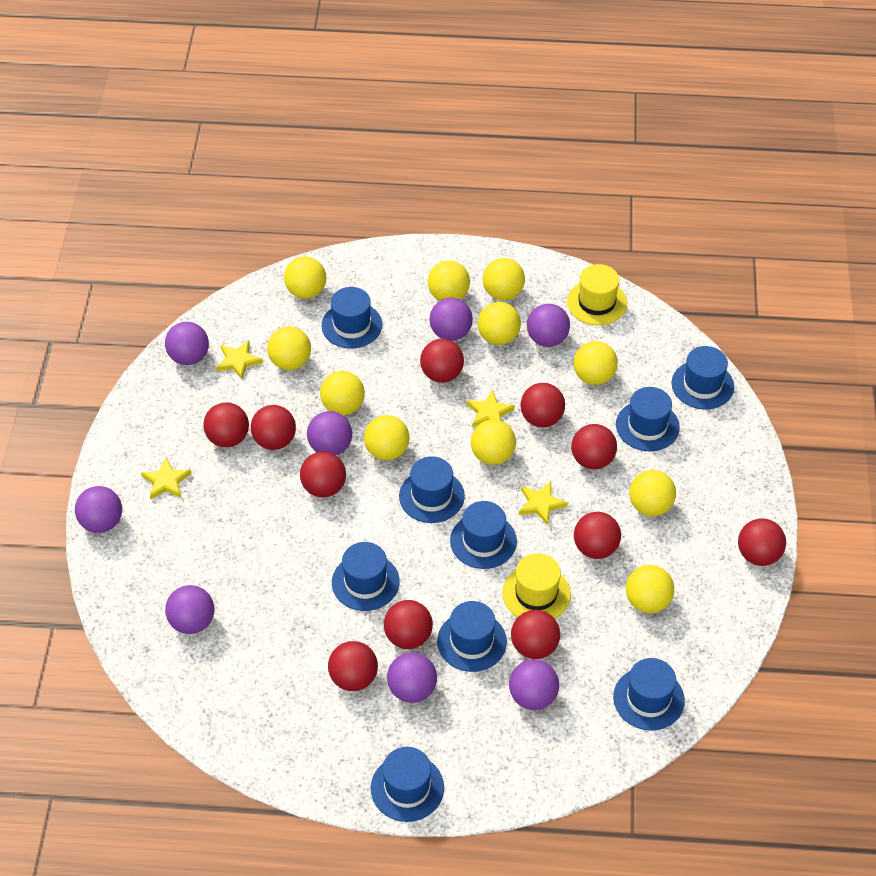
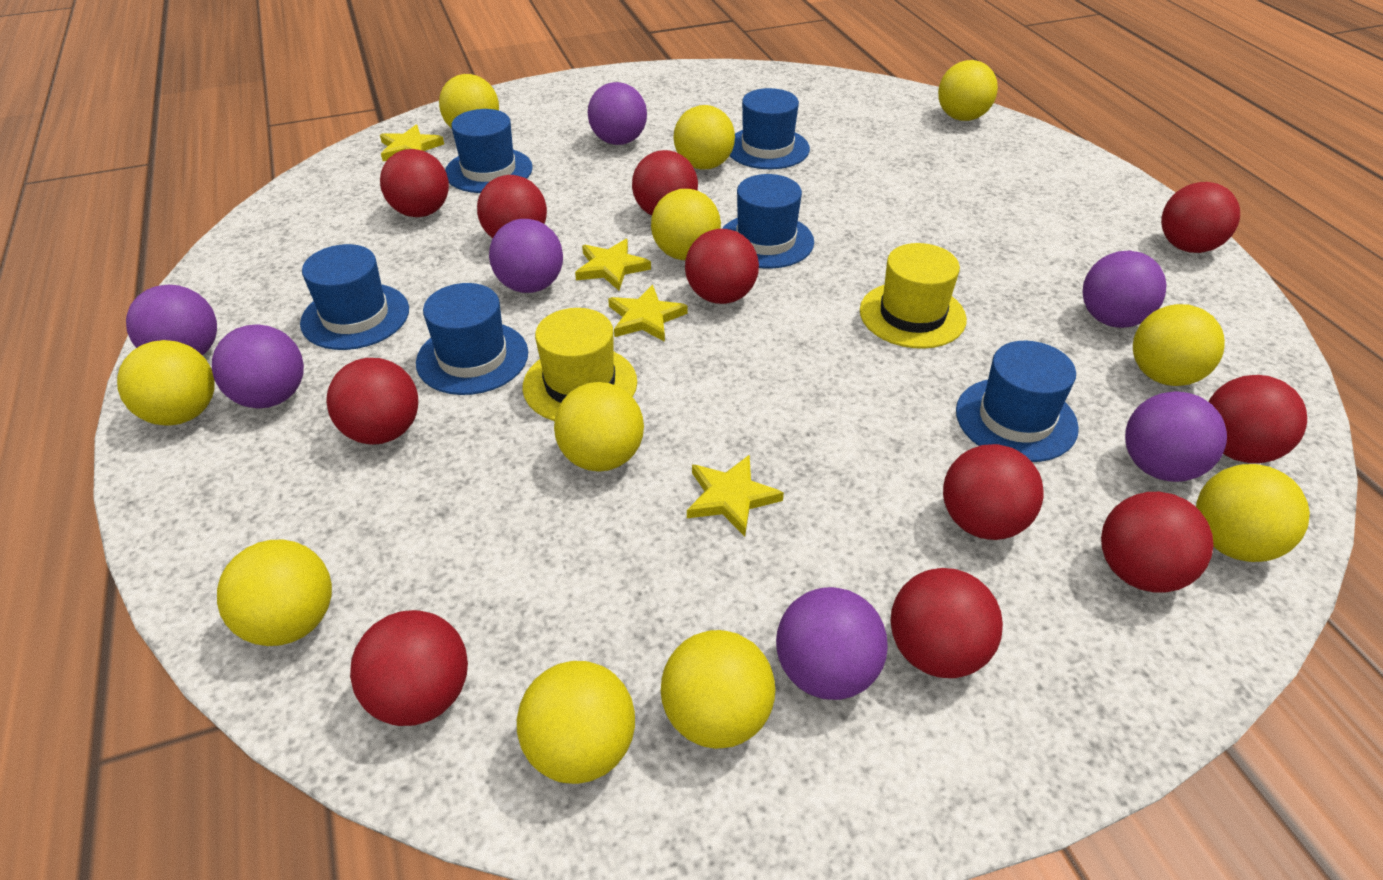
blue hat: 9 -> 6
purple ball: 8 -> 7

